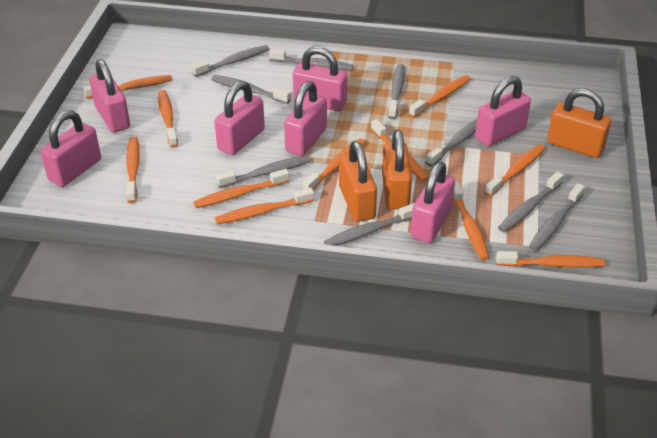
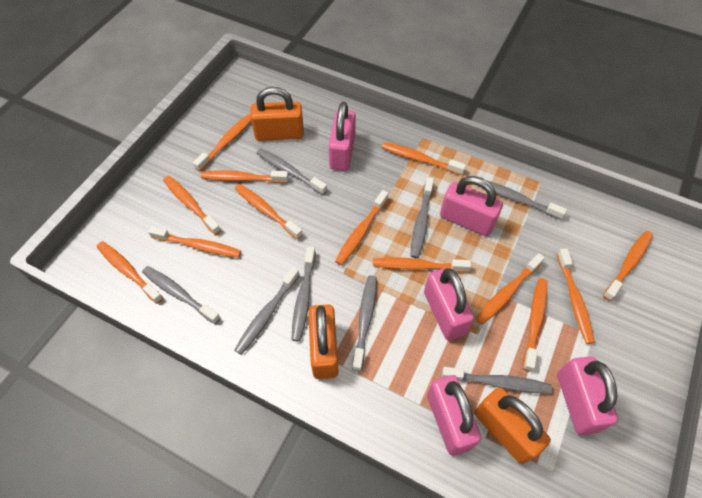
grey toothbrush: 9 -> 8
orange toothbrush: 11 -> 13
pink padlock: 7 -> 5

